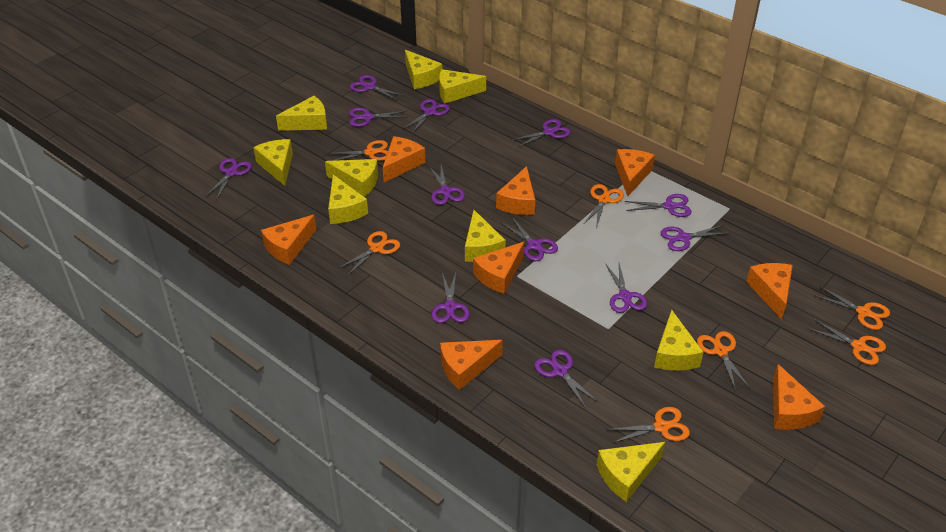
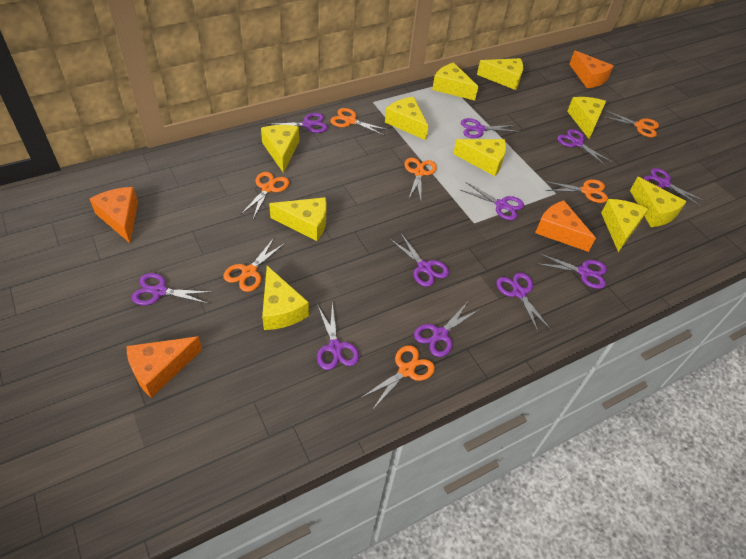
orange cheese: 8 -> 4
purple scissors: 12 -> 11
yellow cheese: 9 -> 10

